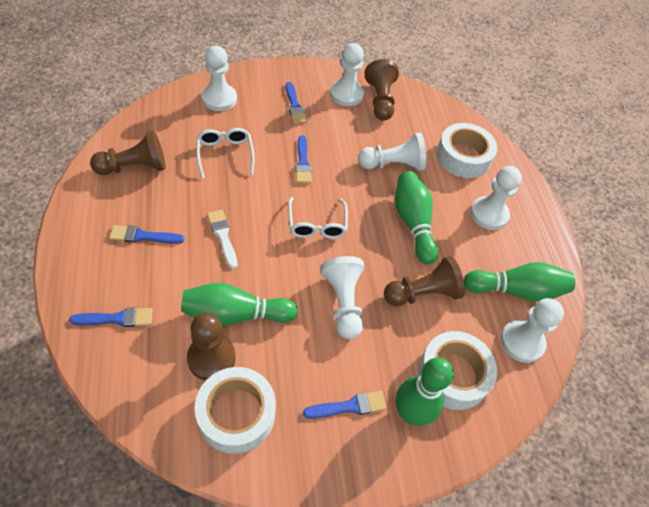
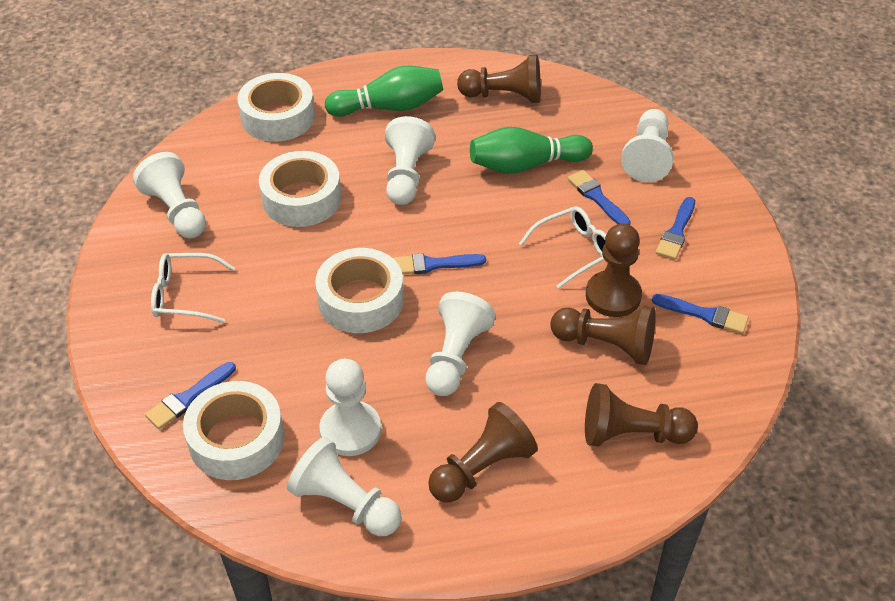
brown pawn: 4 -> 5
green bowling pin: 4 -> 2
white brush: 1 -> 0
white tape: 3 -> 4

